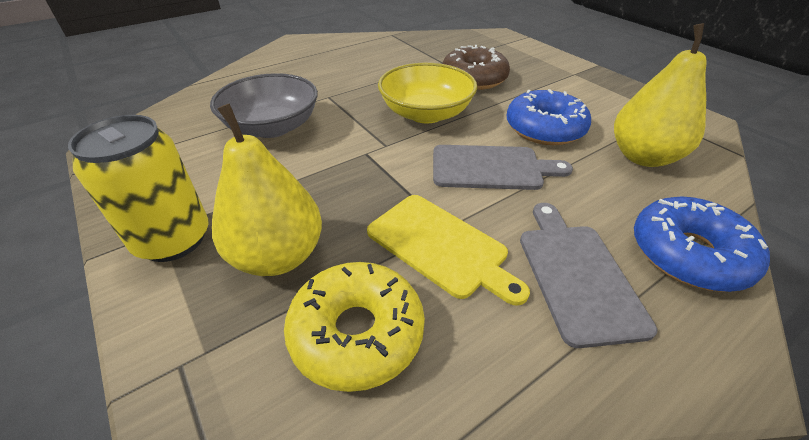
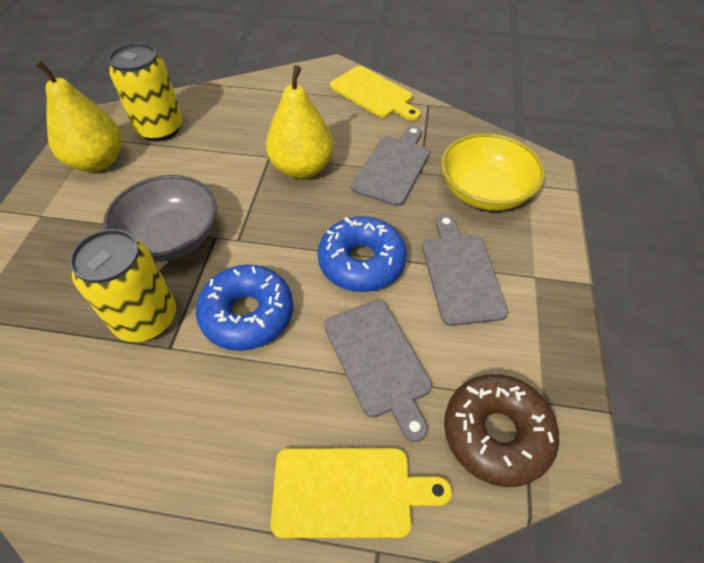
grey cutting board: 2 -> 3
yellow can: 1 -> 2
yellow cutting board: 1 -> 2
yellow donut: 1 -> 0

